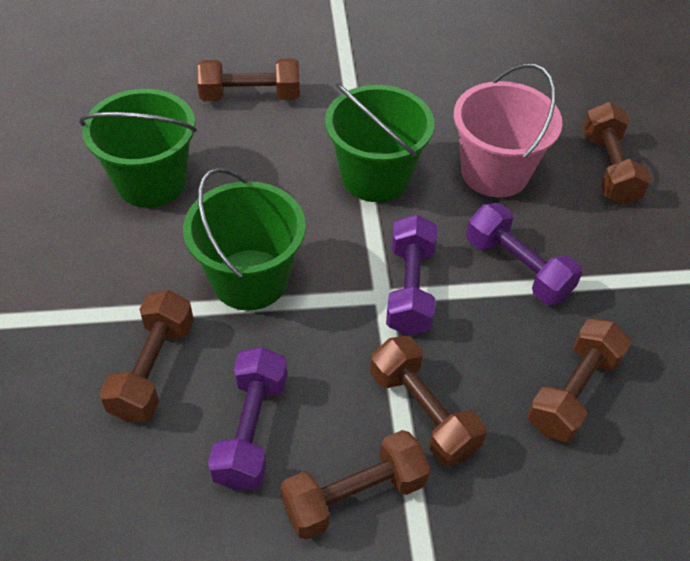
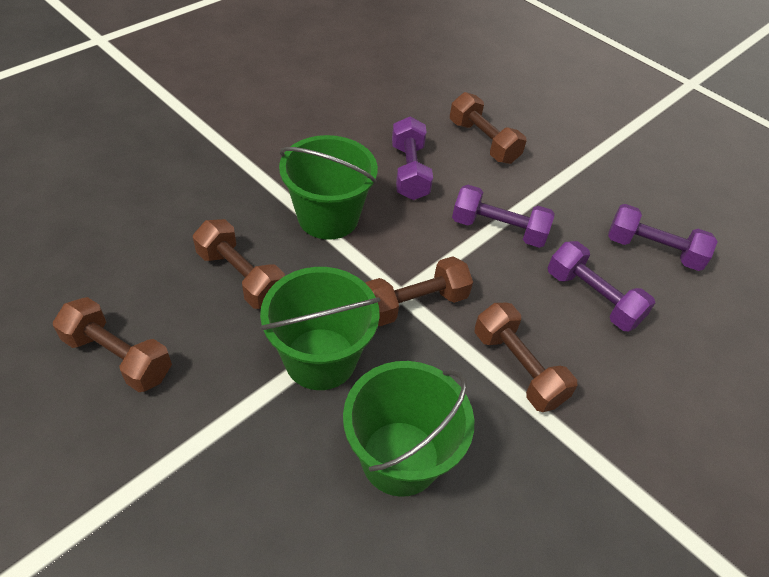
brown dumbbell: 6 -> 5
pink bucket: 1 -> 0
purple dumbbell: 3 -> 4

